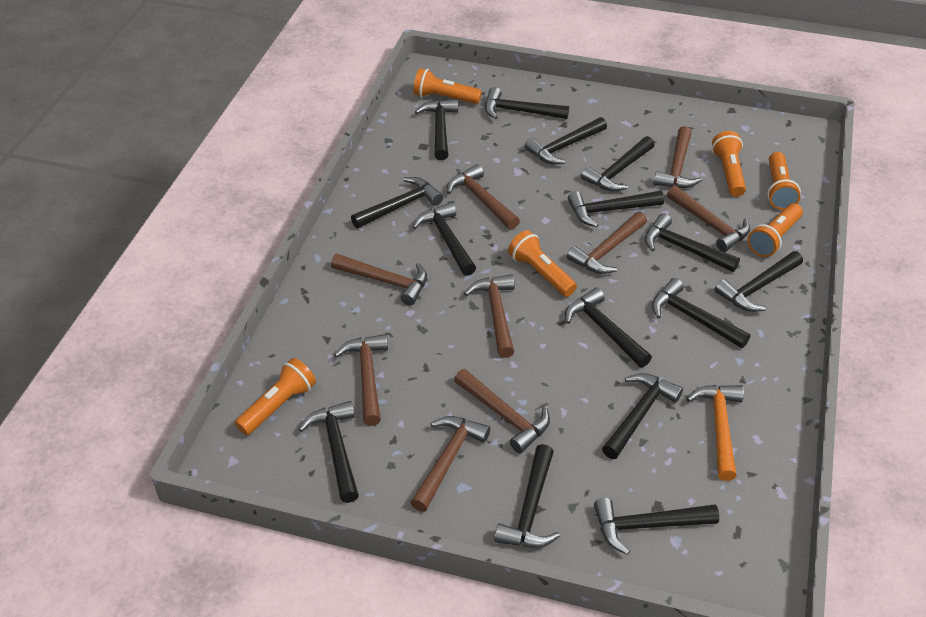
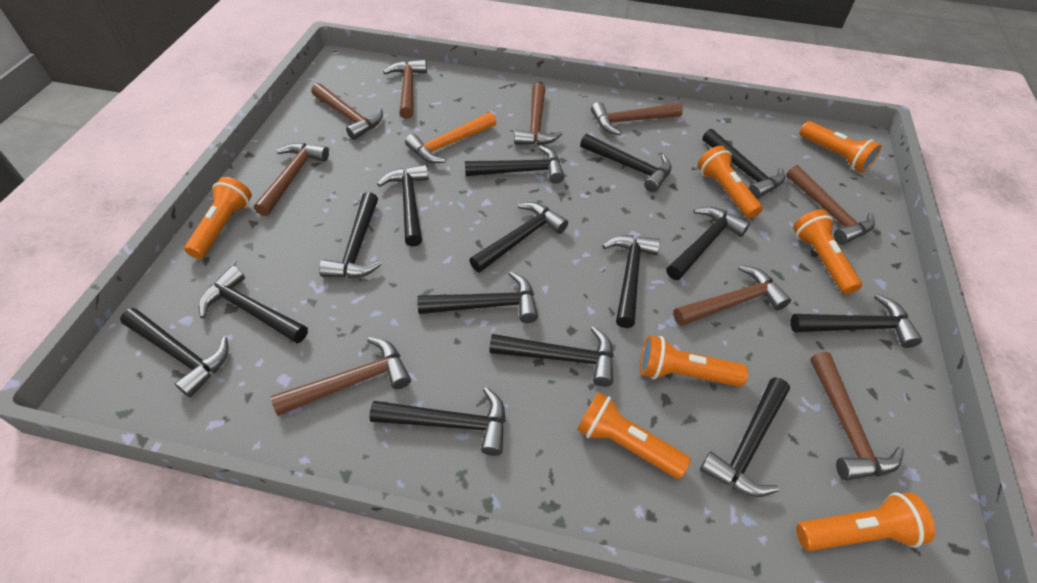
orange flashlight: 6 -> 7

